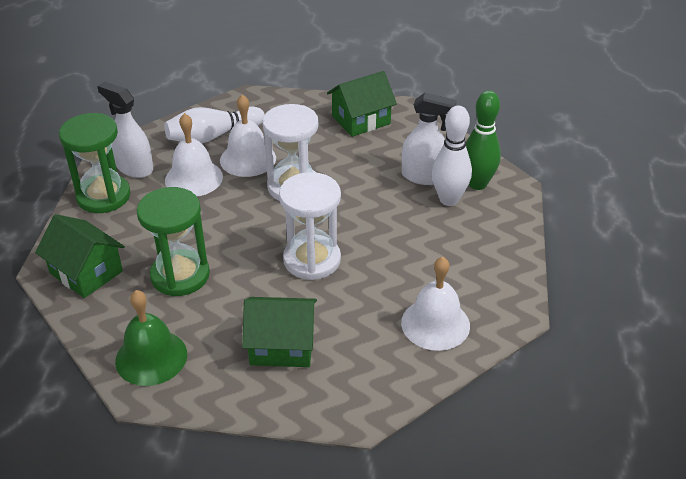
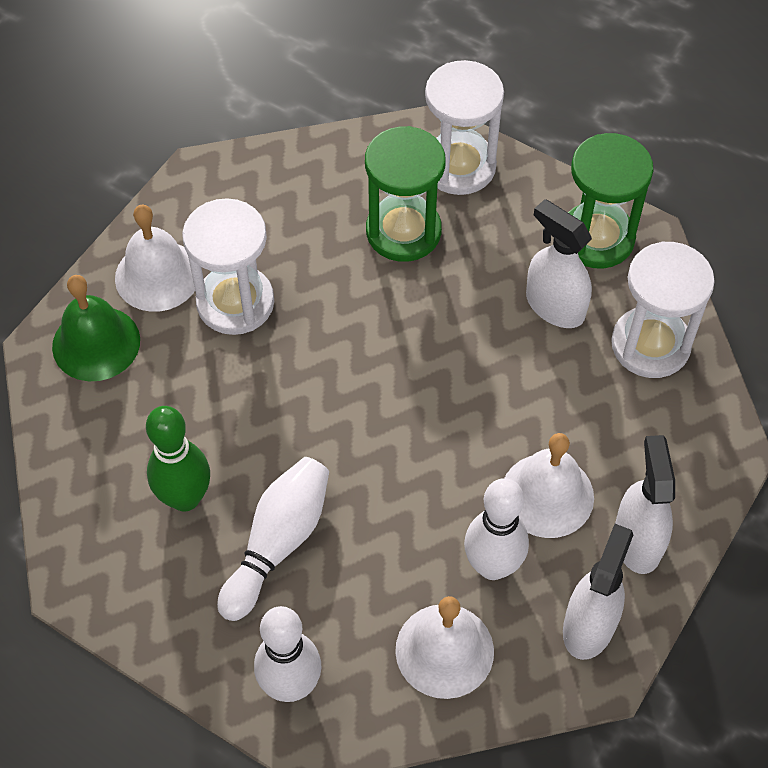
green house: 3 -> 0
white bowling pin: 2 -> 3
white hourglass: 2 -> 3
white spray bottle: 2 -> 3

